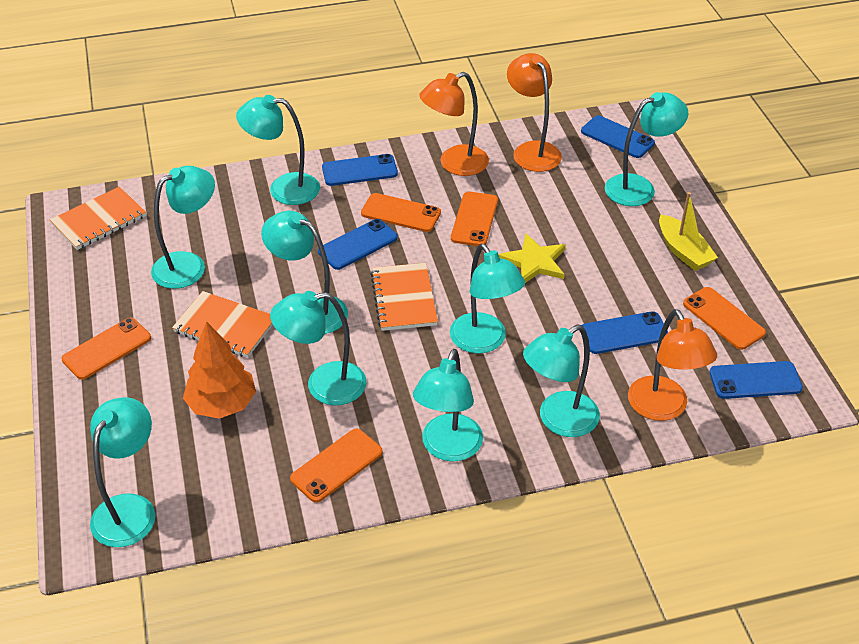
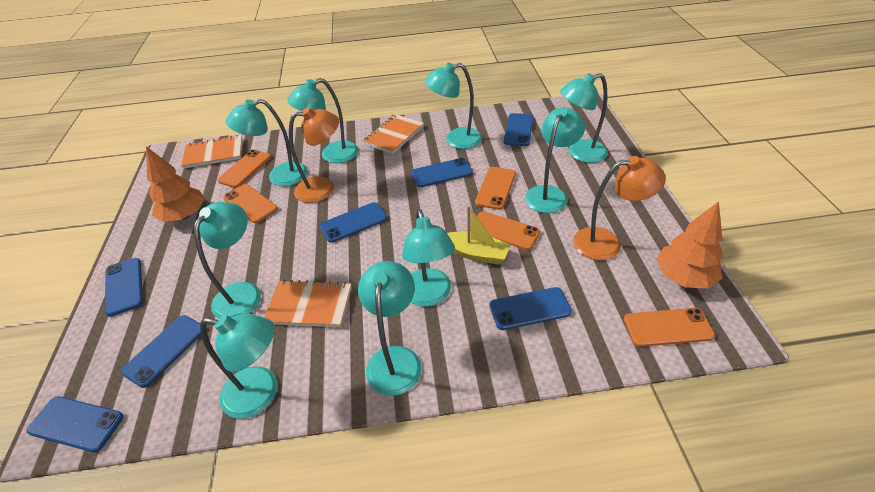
blue phone: 5 -> 7
orange lamp: 3 -> 2
orange tree: 1 -> 2
yellow star: 1 -> 0

